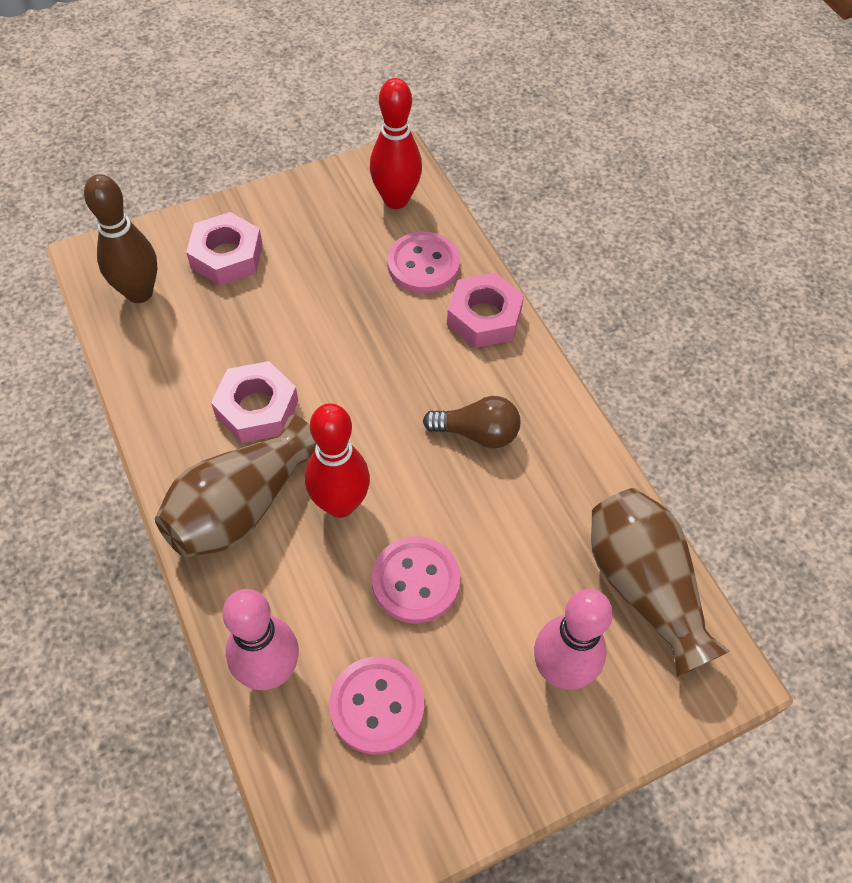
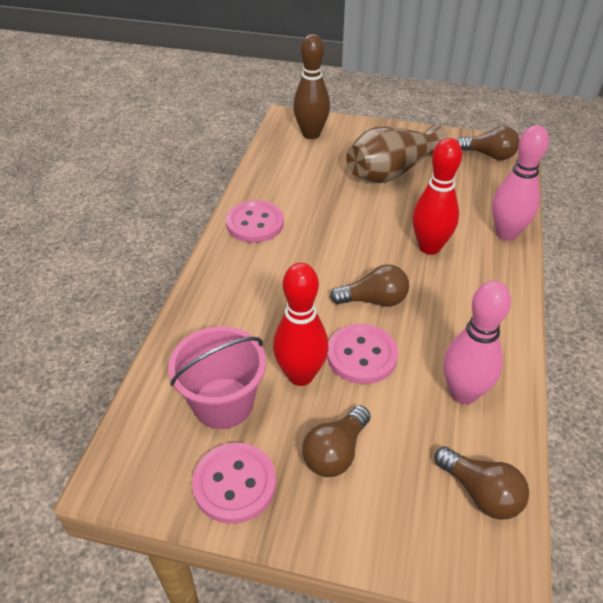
brown light bulb: 1 -> 4
brown vase: 2 -> 1
pink bucket: 0 -> 1
pink nut: 3 -> 0

